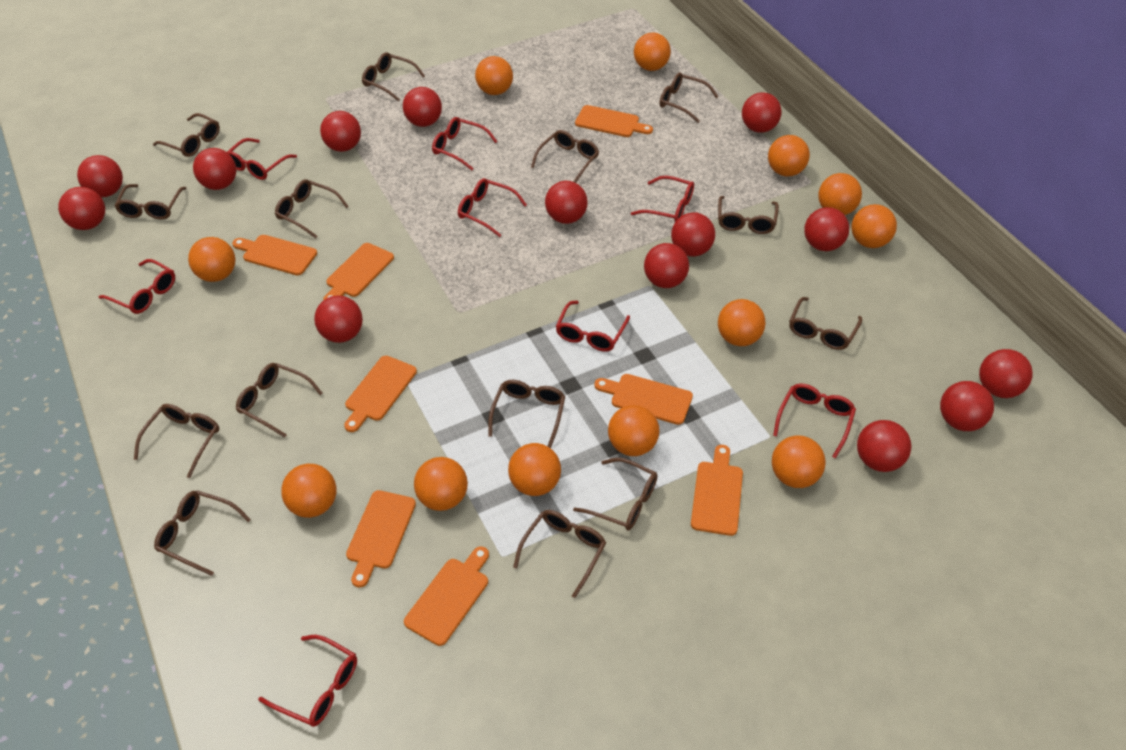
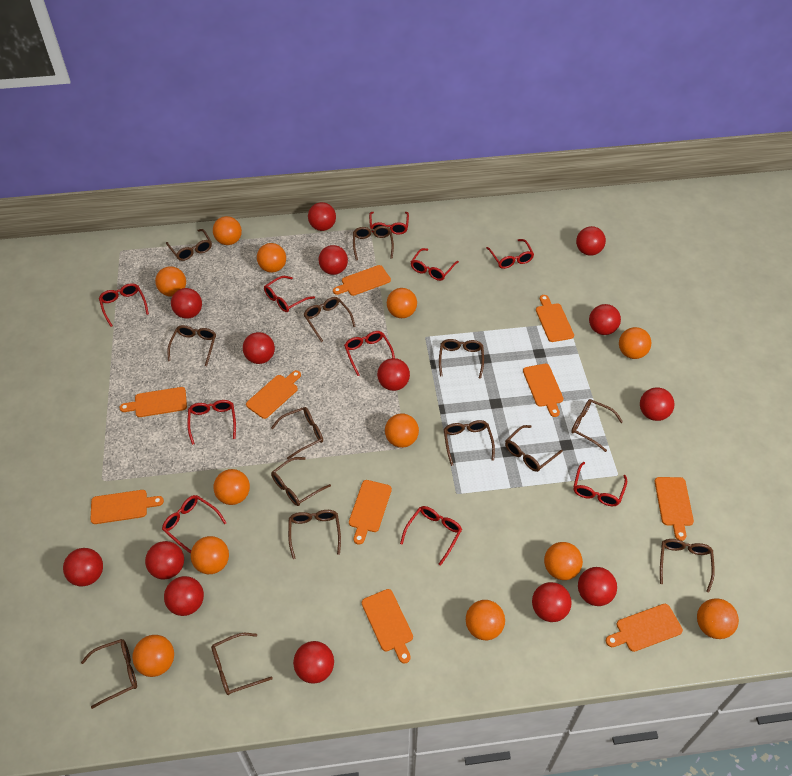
orange cutting board: 8 -> 10
red glasses: 8 -> 10

